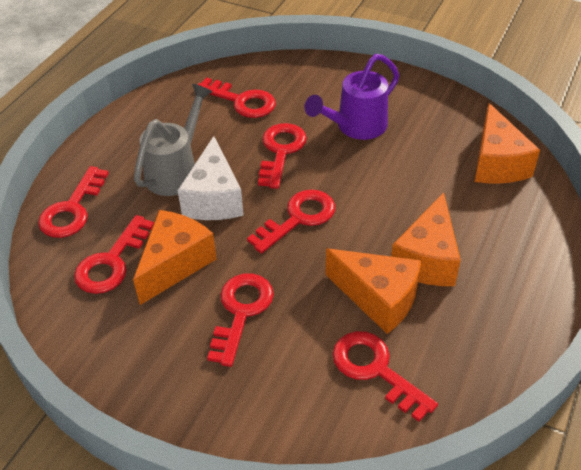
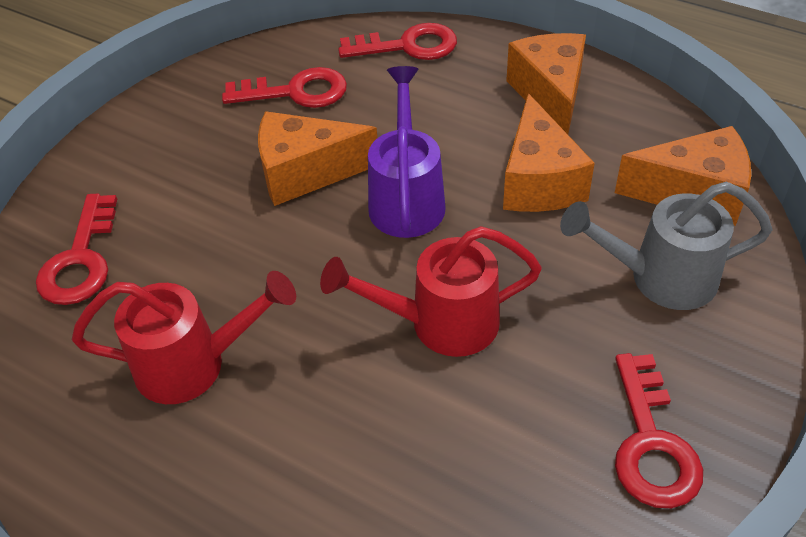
red key: 7 -> 4
red watering can: 0 -> 2
white cheese: 1 -> 0

